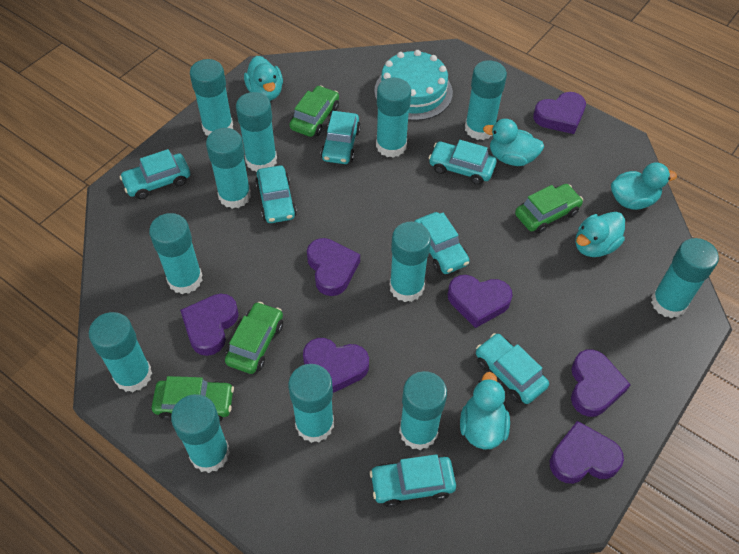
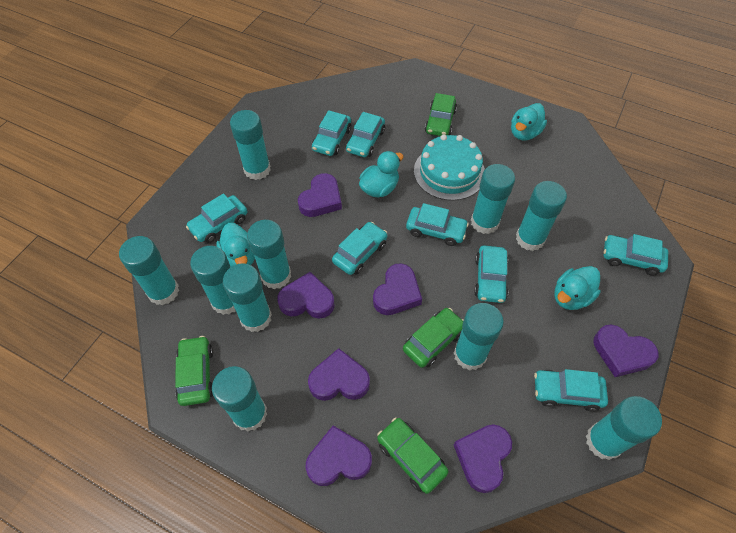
turquoise car: 7 -> 8
turquoise duck: 5 -> 4
turquoise glue stick: 12 -> 10

